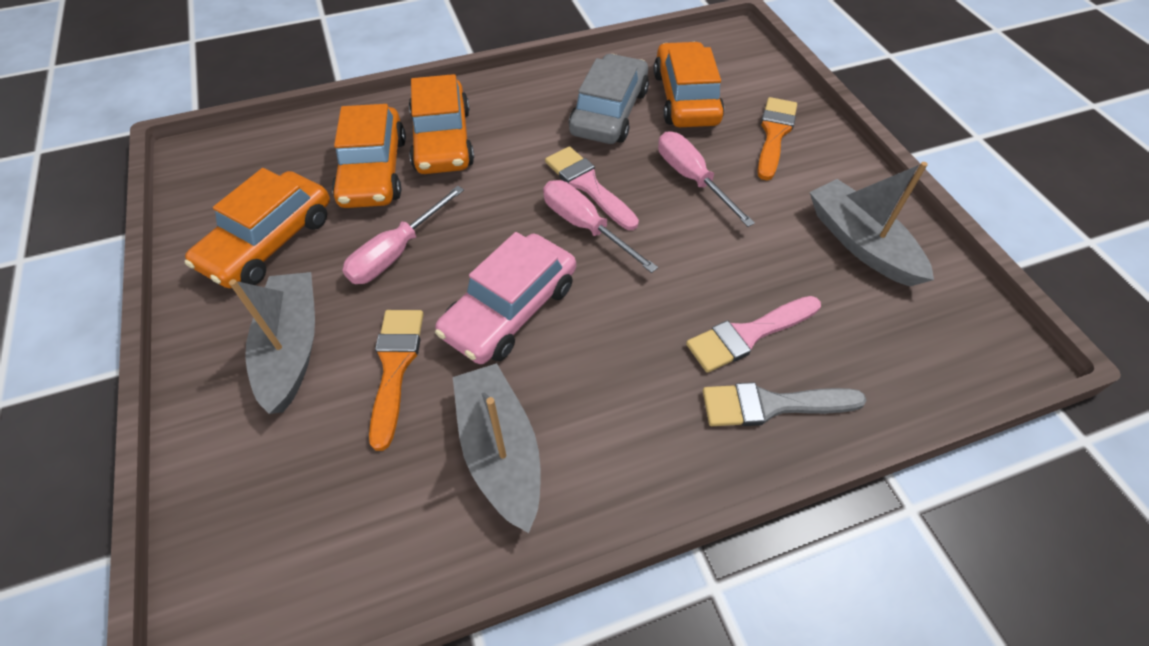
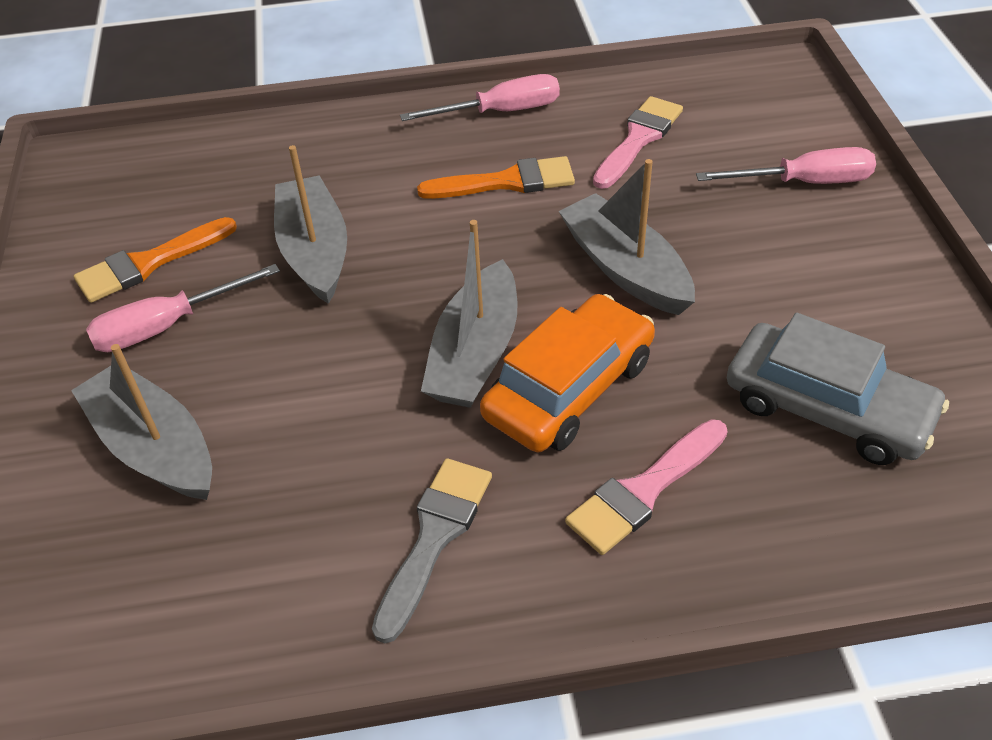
grey boat: 3 -> 4
orange car: 4 -> 1
pink car: 1 -> 0

